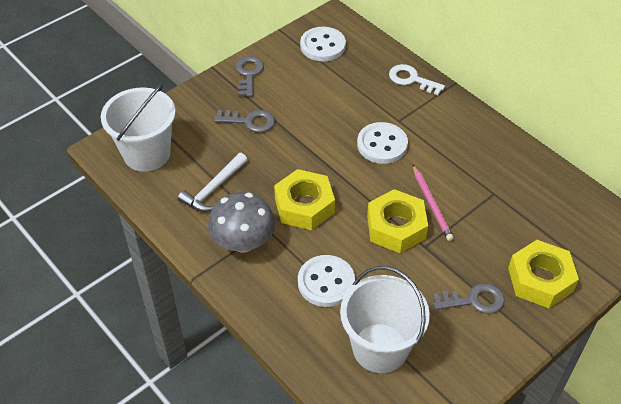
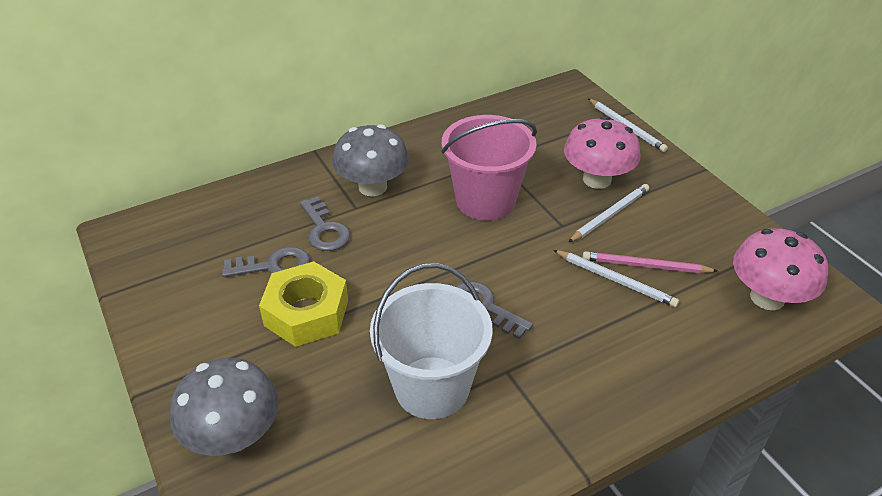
grey mushroom: 1 -> 2
pink bucket: 0 -> 1
pink mushroom: 0 -> 2
white bucket: 2 -> 1
white button: 3 -> 0
white hammer: 1 -> 0
white key: 1 -> 0
white pencil: 0 -> 3
yellow nut: 3 -> 1

